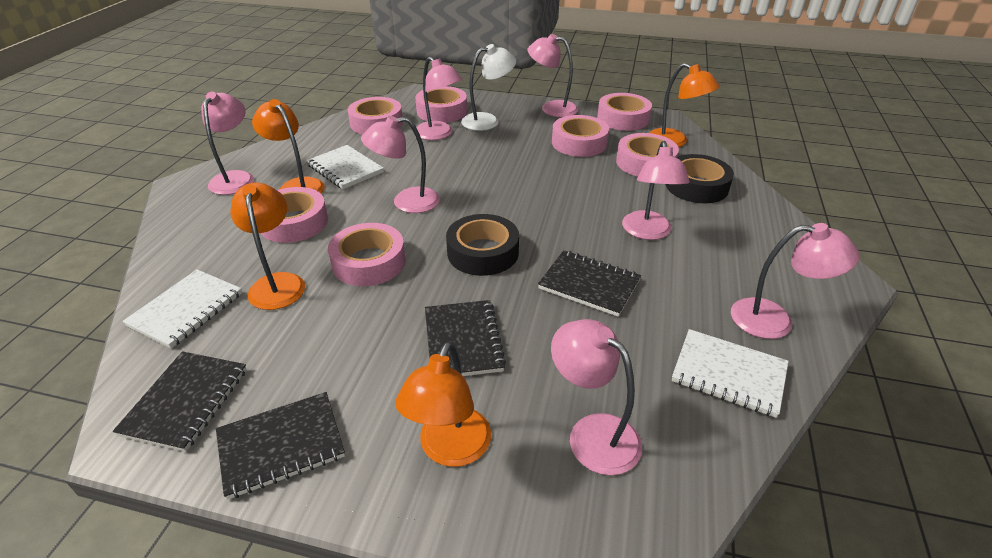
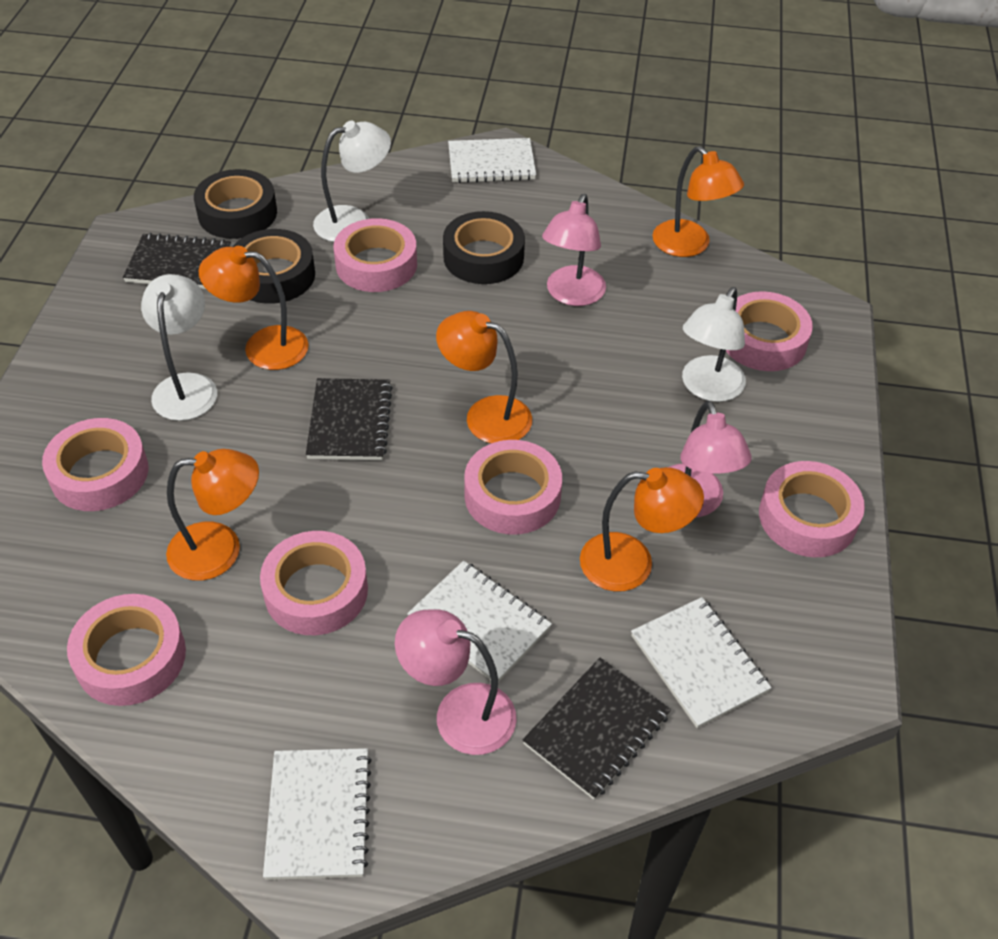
black notebook: 4 -> 3
black tape: 2 -> 3
orange lamp: 4 -> 5
pink lamp: 7 -> 3
white lamp: 1 -> 3
white notebook: 3 -> 4

